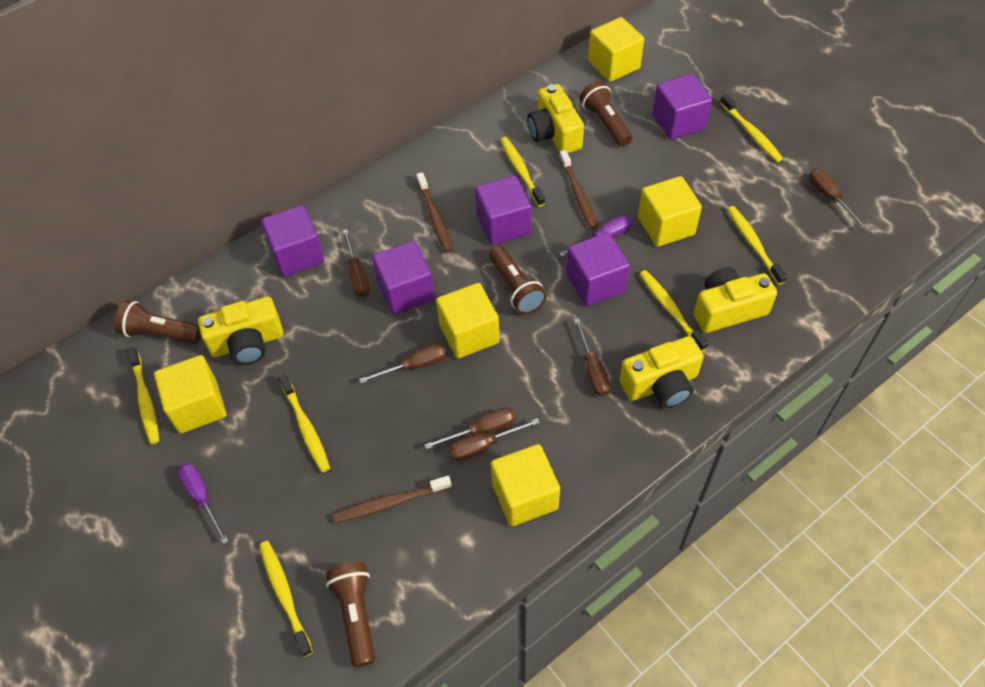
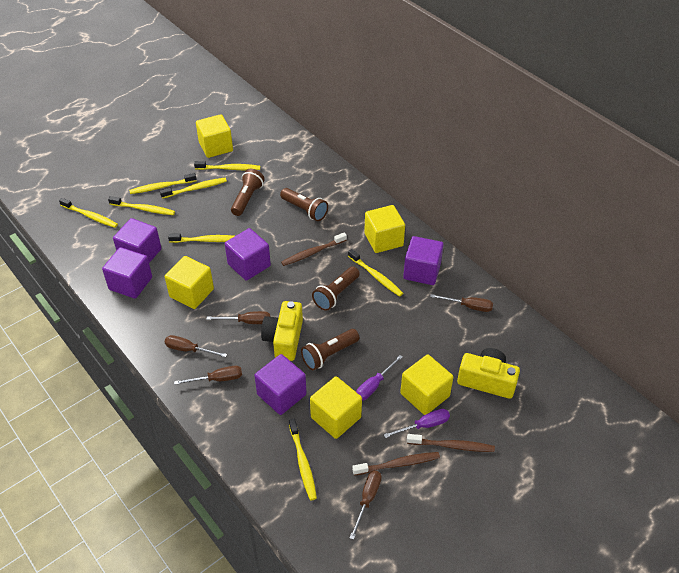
brown screwdriver: 6 -> 5
yellow camera: 4 -> 2
yellow toothbrush: 7 -> 8

